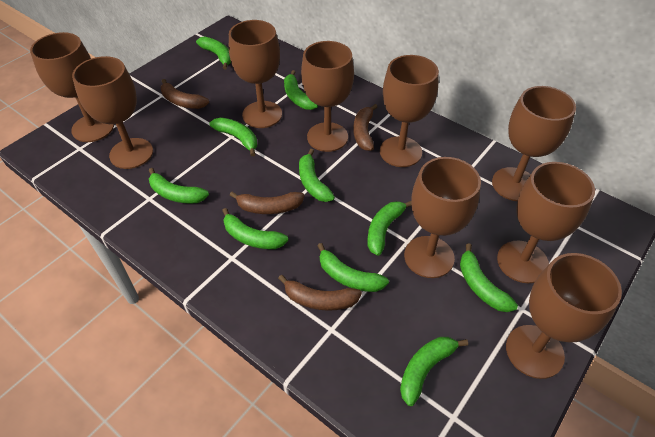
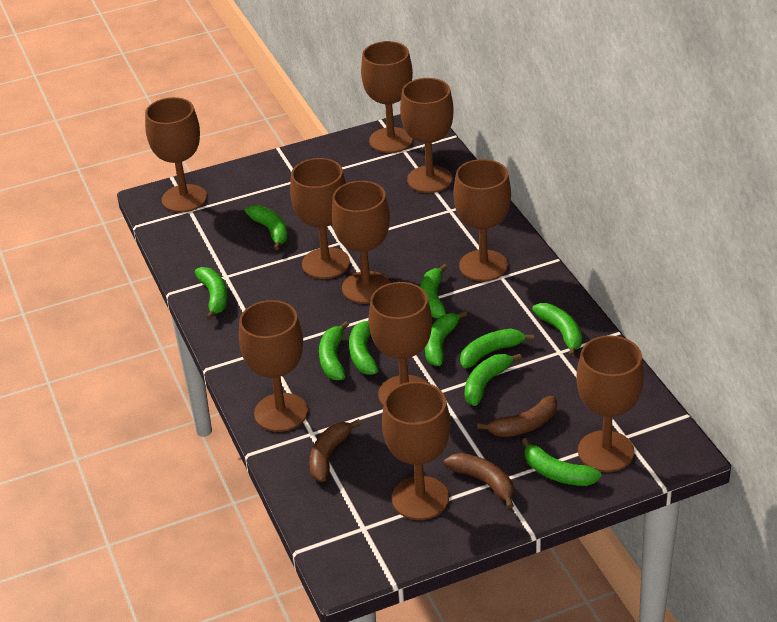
brown banana: 4 -> 3
brown goblet: 9 -> 10

